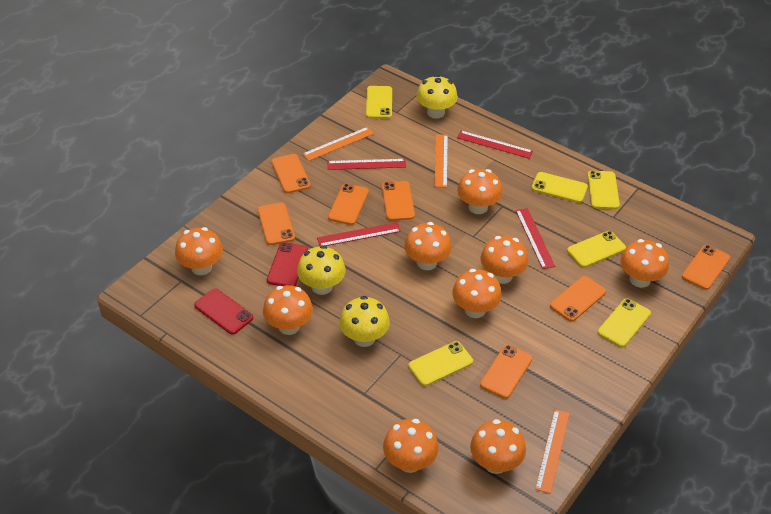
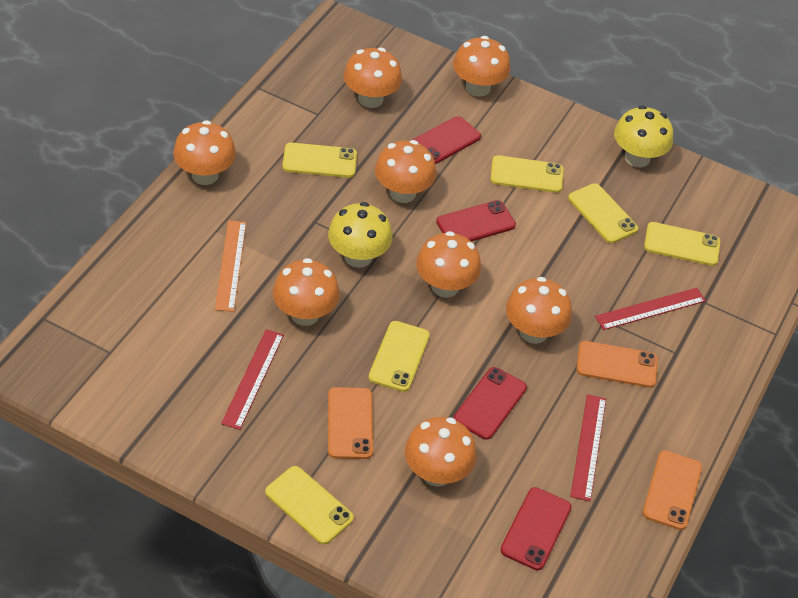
orange mushroom: 9 -> 8
orange phone: 7 -> 3
orange ruler: 3 -> 1
red phone: 2 -> 4
red ruler: 4 -> 3
yellow mushroom: 3 -> 2

